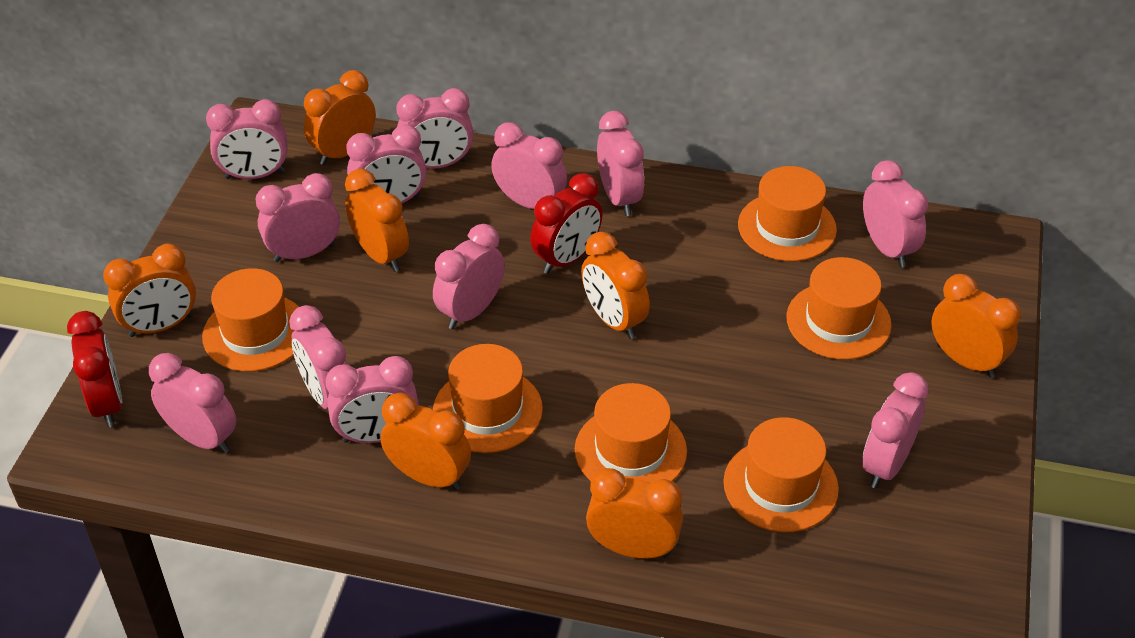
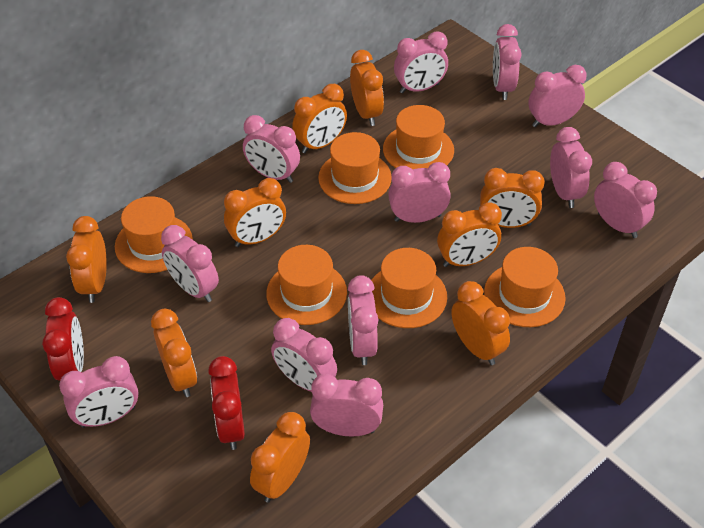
orange clock: 7 -> 9

